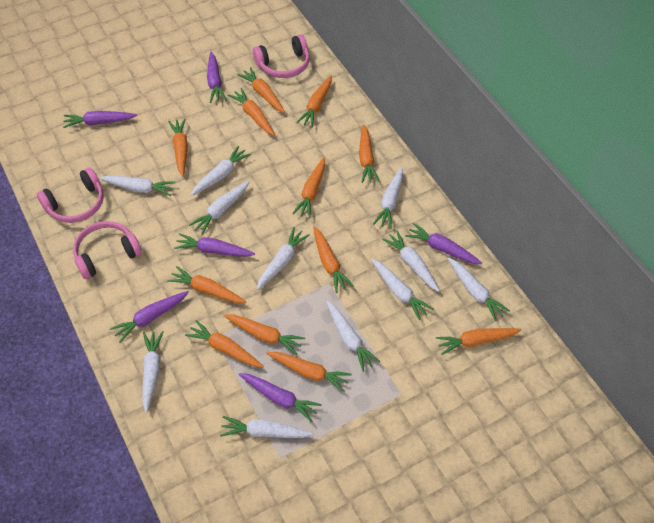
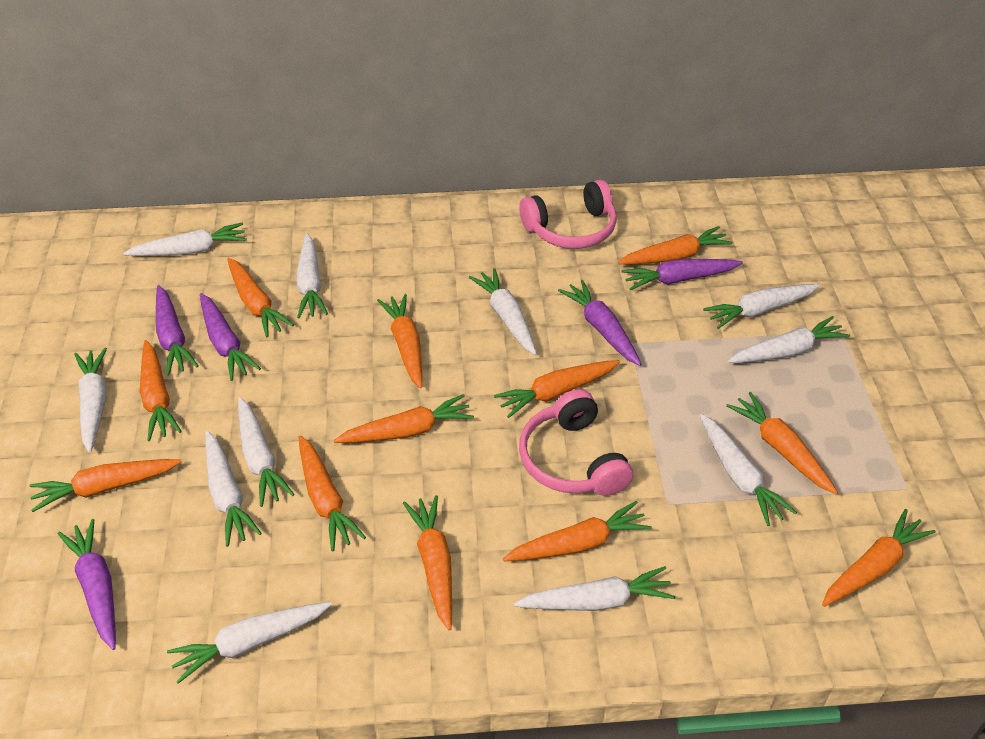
pink headphones: 3 -> 2
purple carrot: 6 -> 5

